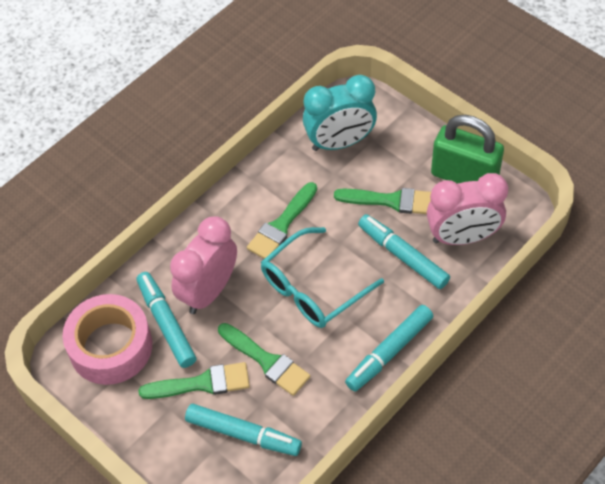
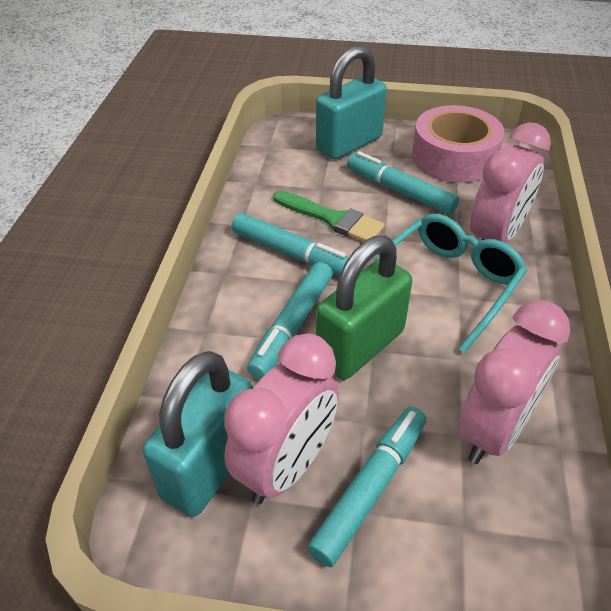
green brush: 4 -> 1
pink clock: 2 -> 3
turquoise clock: 1 -> 0
turquoise padlock: 0 -> 2

